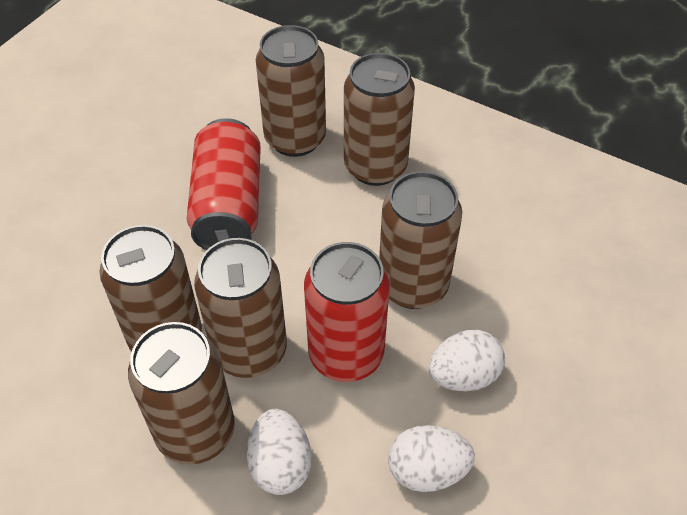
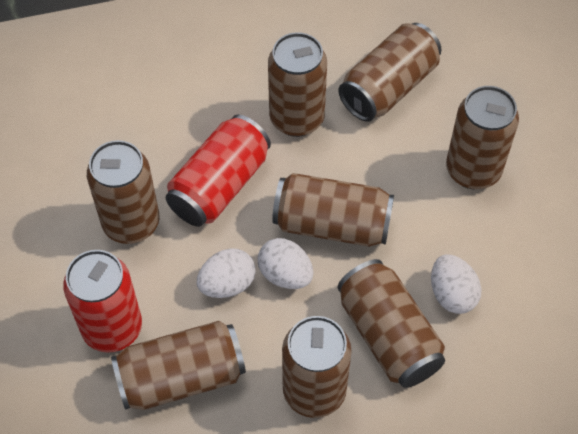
brown can: 6 -> 8

